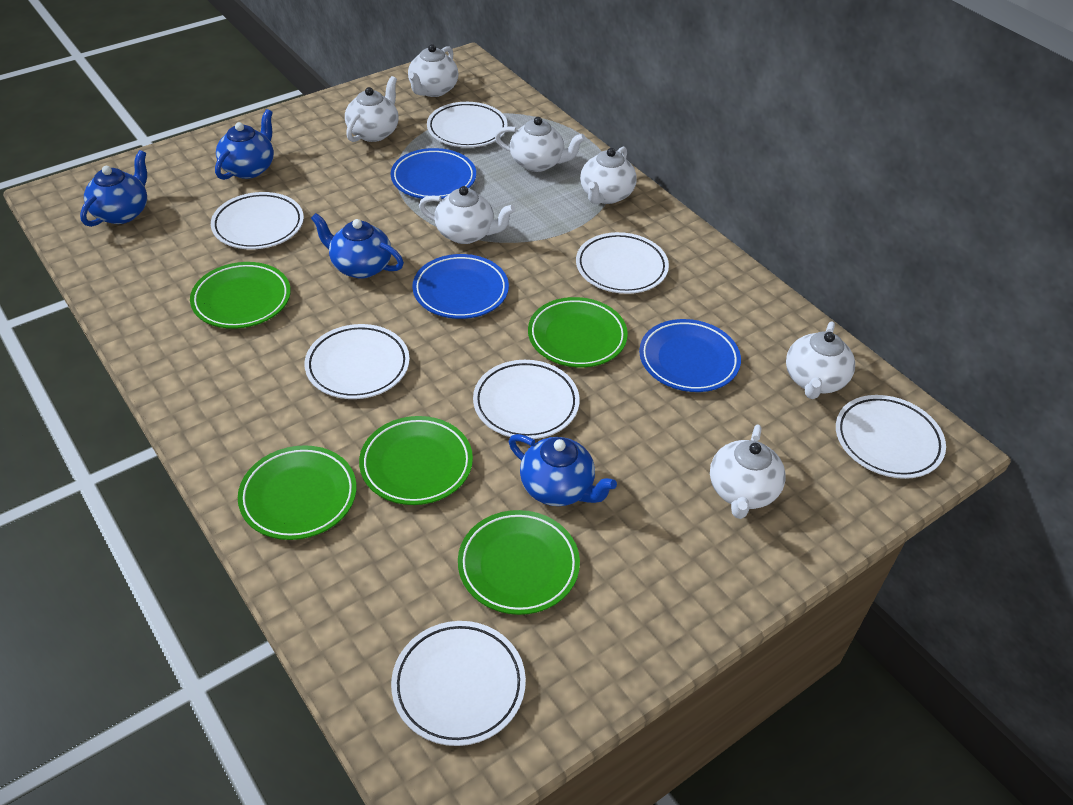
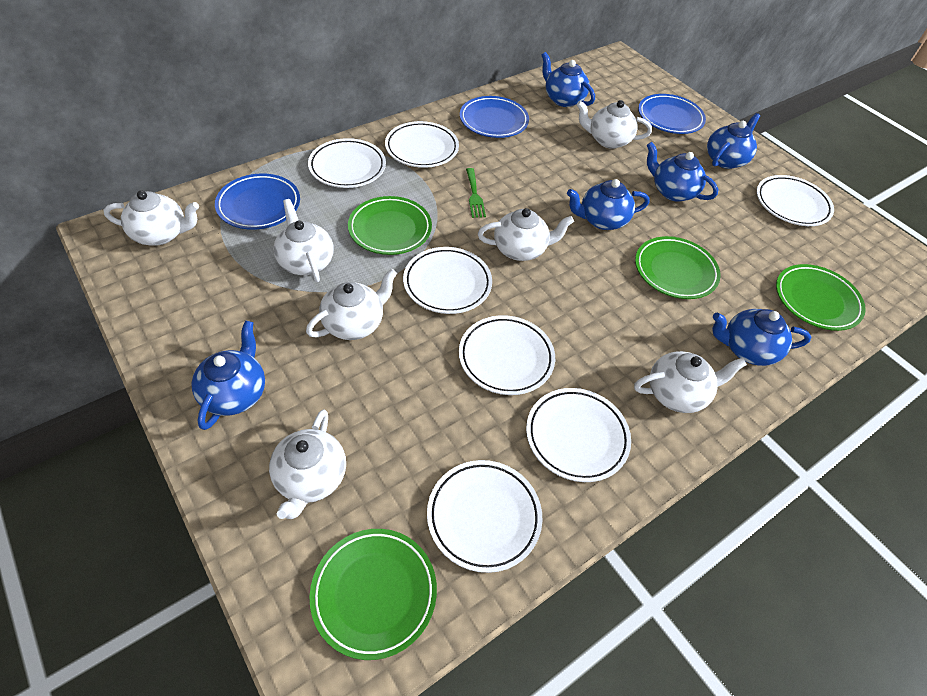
blue teapot: 4 -> 6
green fork: 0 -> 1
green plate: 5 -> 4

